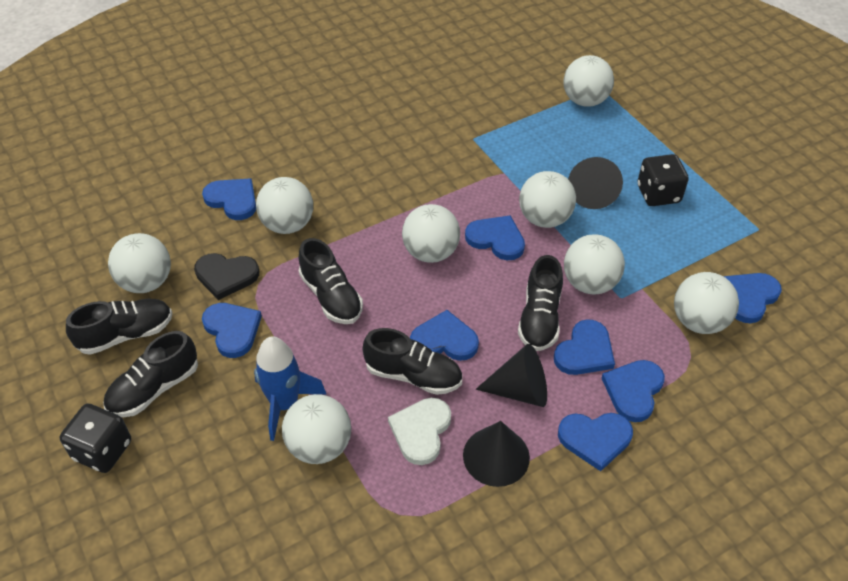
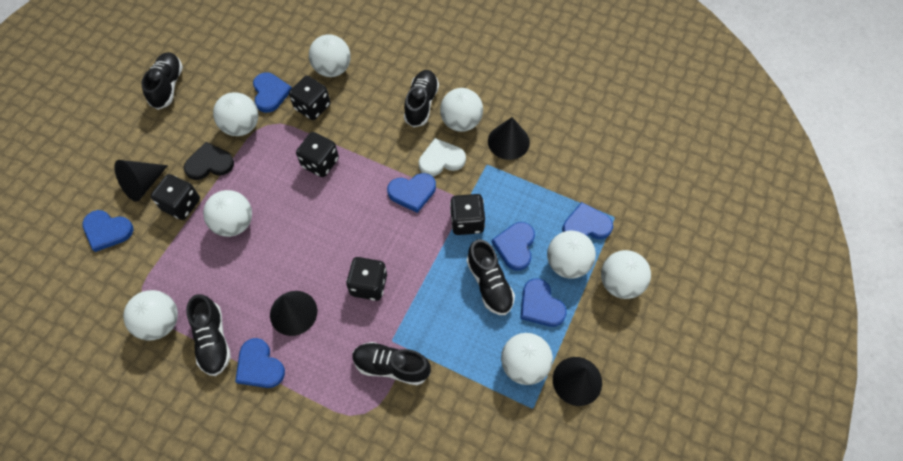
black cone: 3 -> 4
black dice: 2 -> 5
blue heart: 8 -> 7
blue rocket: 1 -> 0

